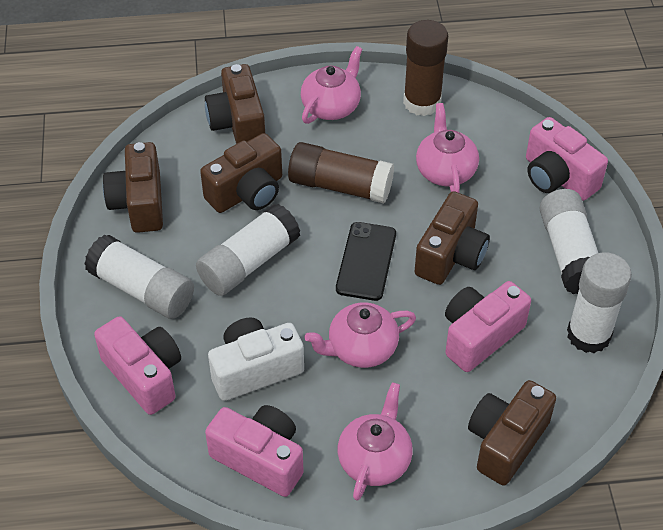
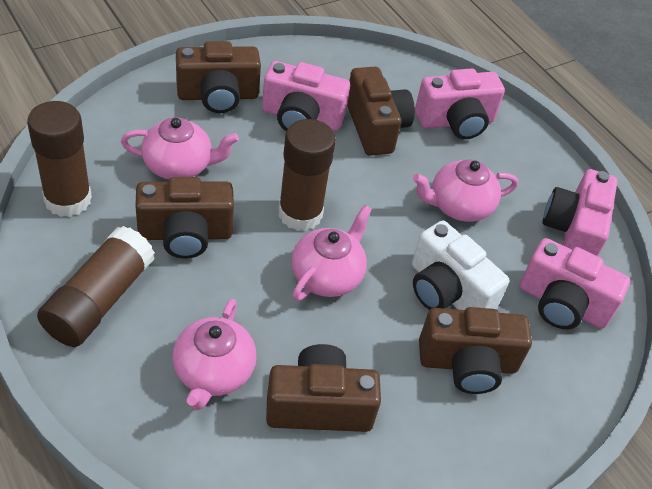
black phone: 1 -> 0
brown glue stick: 2 -> 3
white glue stick: 4 -> 0

